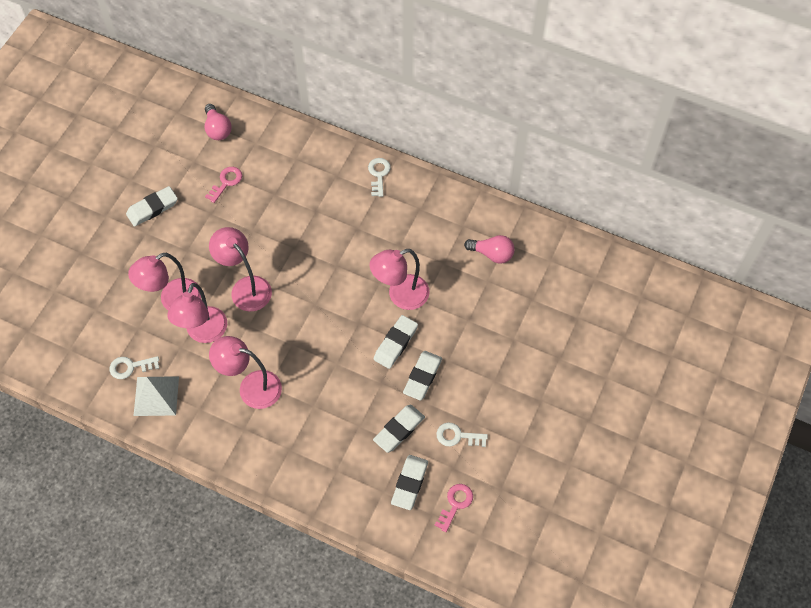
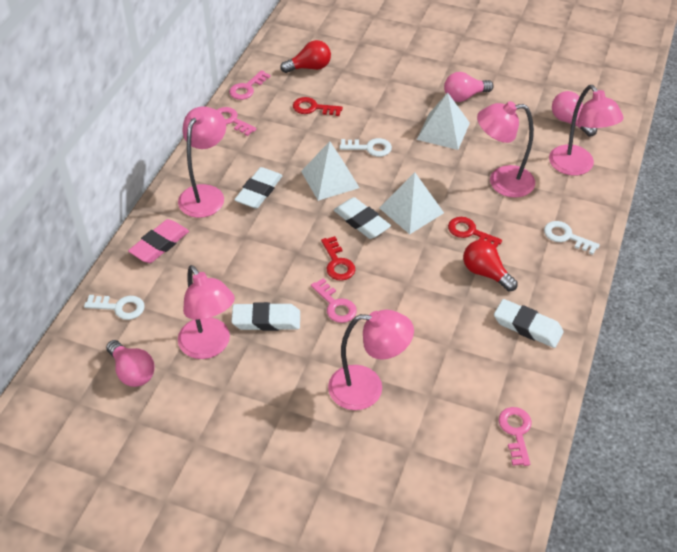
pink eraser: 0 -> 1
pink key: 2 -> 4
pink light bulb: 2 -> 3
red key: 0 -> 3
red light bulb: 0 -> 2
white eraser: 5 -> 4
white pyramid: 1 -> 3

